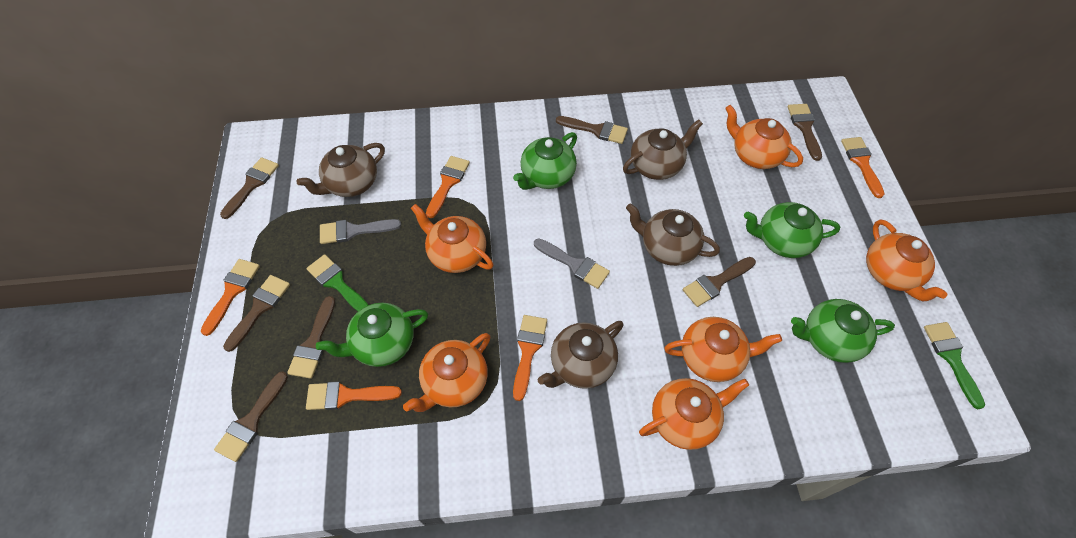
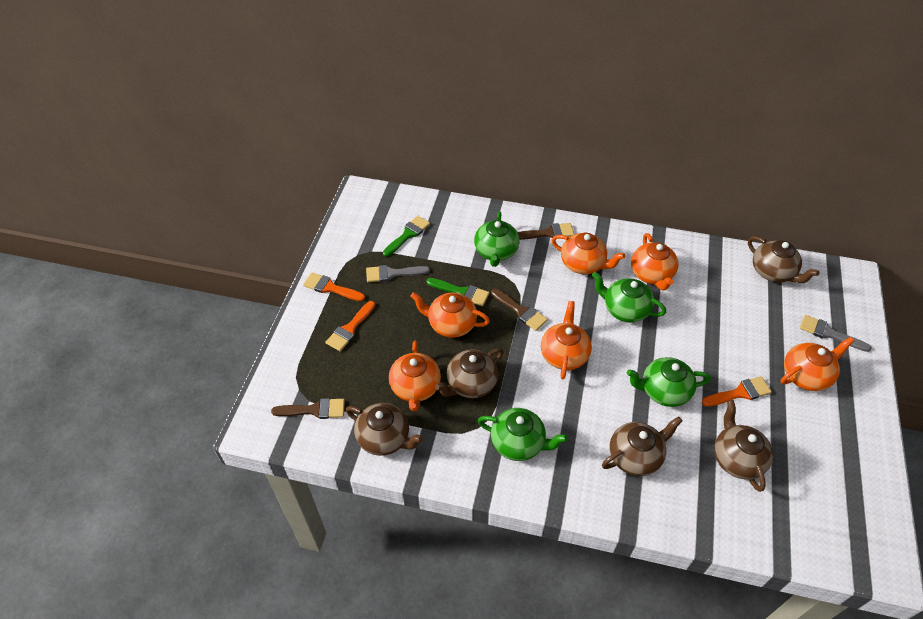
brown brush: 7 -> 3
brown teapot: 4 -> 5
orange brush: 5 -> 3

